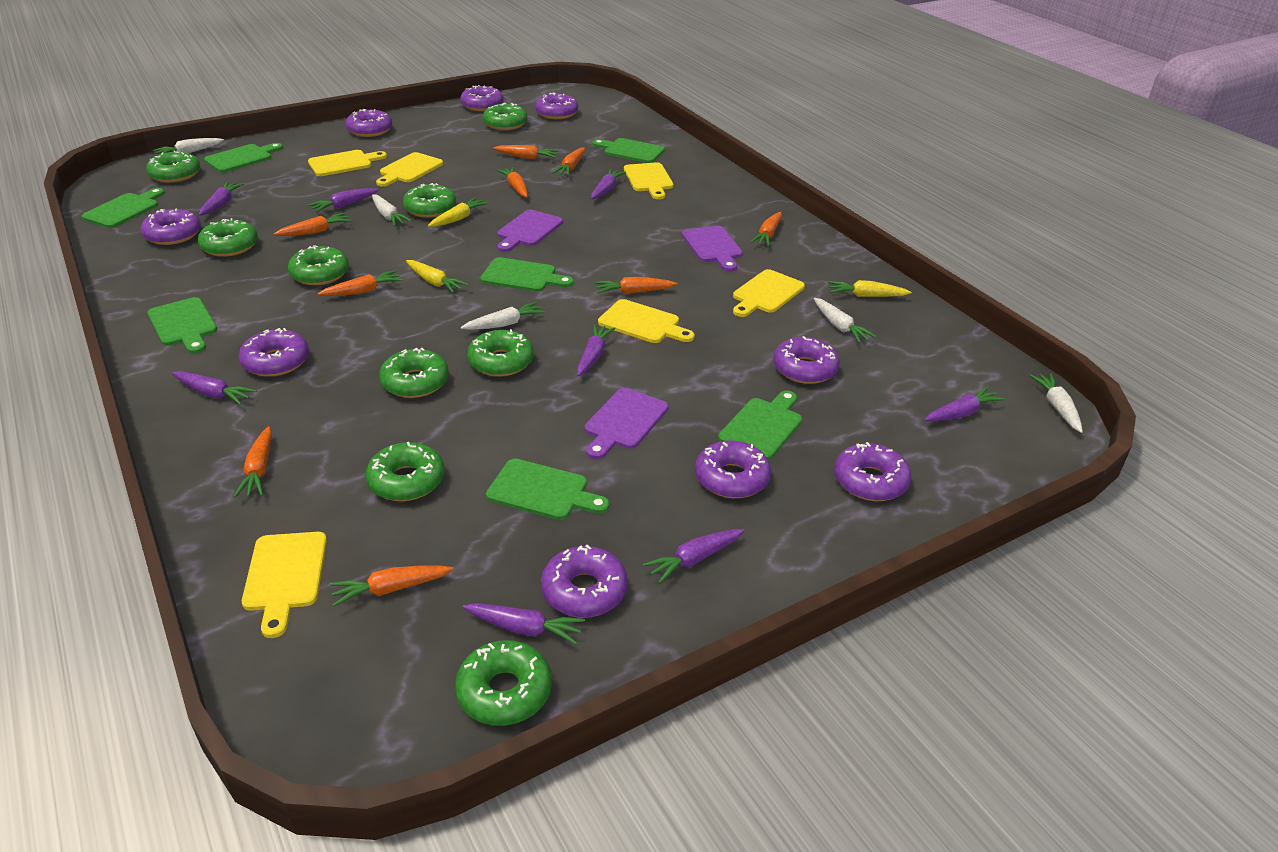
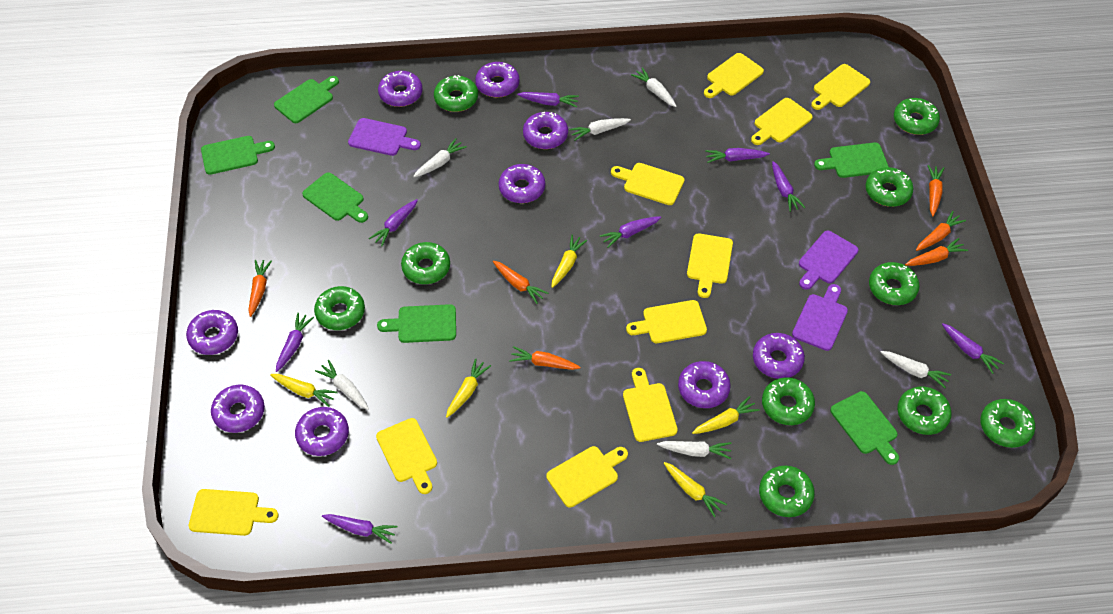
green cutting board: 7 -> 6
green donut: 9 -> 10
orange carrot: 9 -> 6
white carrot: 5 -> 6
yellow carrot: 3 -> 5
yellow cutting board: 6 -> 10

